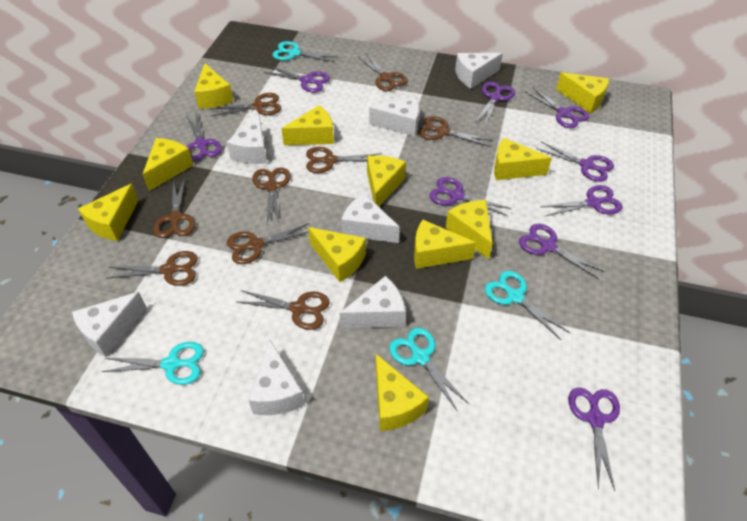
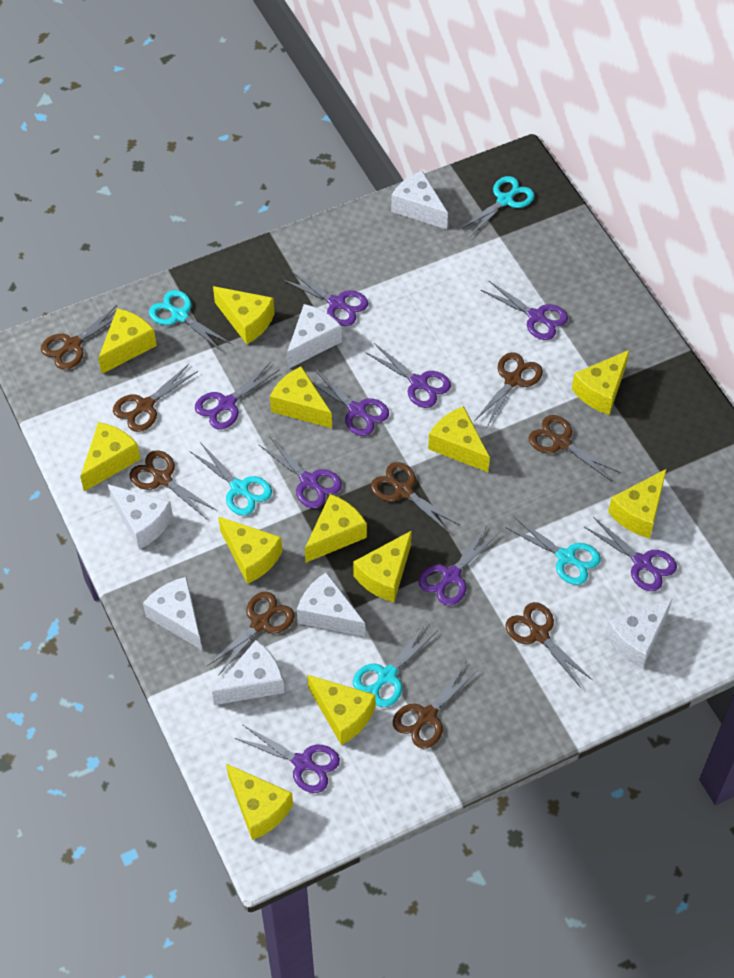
turquoise scissors: 4 -> 5
yellow cheese: 11 -> 12

